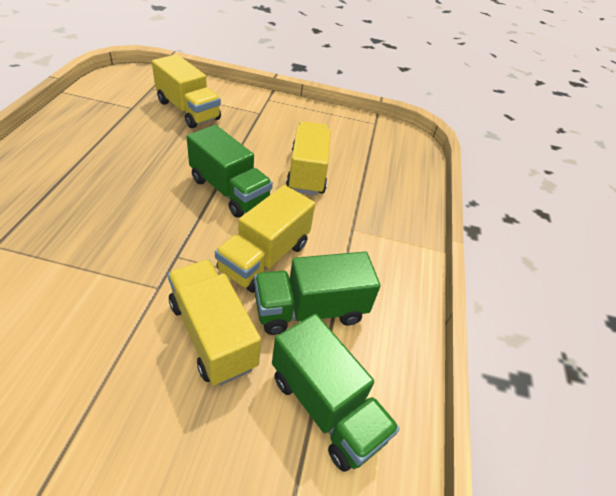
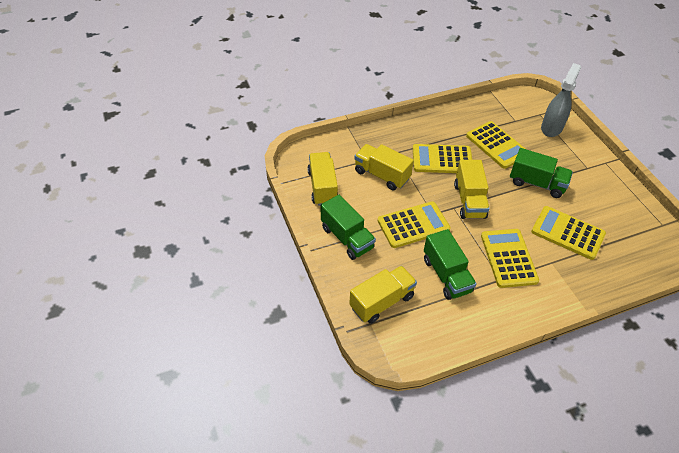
grey spray bottle: 0 -> 1
yellow calculator: 0 -> 5

